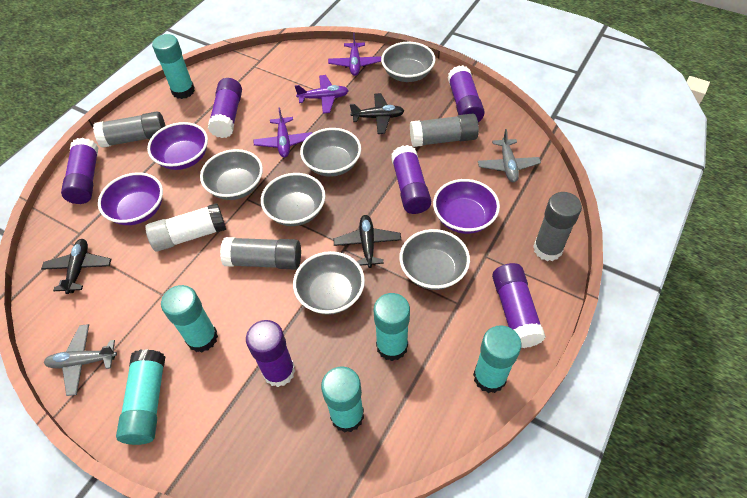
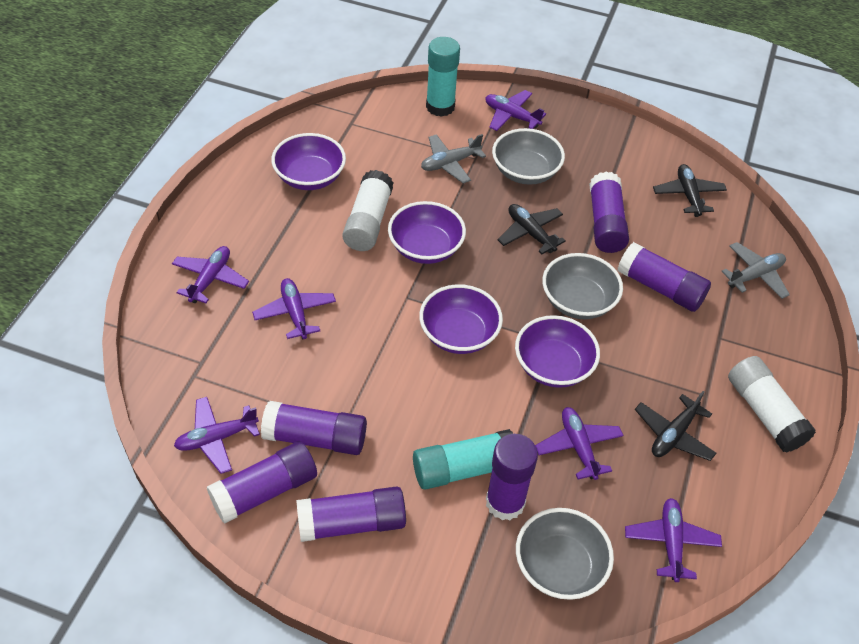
grey bowl: 6 -> 3
grey glue stick: 4 -> 0
purple bowl: 3 -> 4
purple plane: 3 -> 6
turquoise glue stick: 6 -> 2
white glue stick: 1 -> 2

